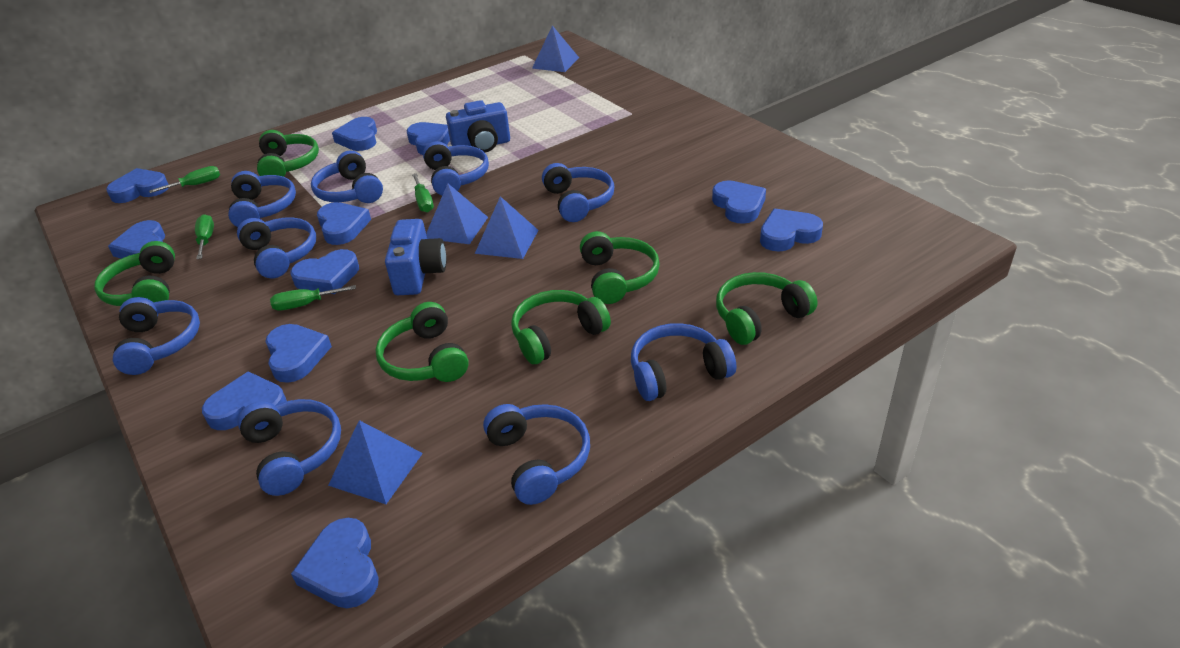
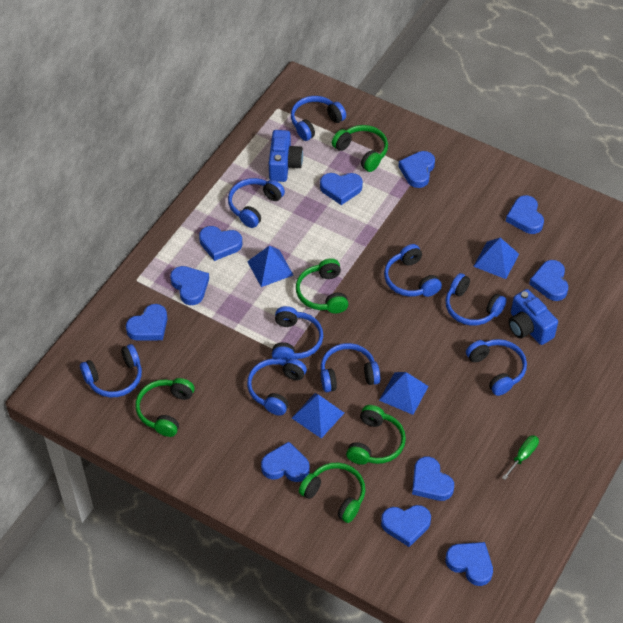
green headphones: 6 -> 5
green screwdriver: 4 -> 1

